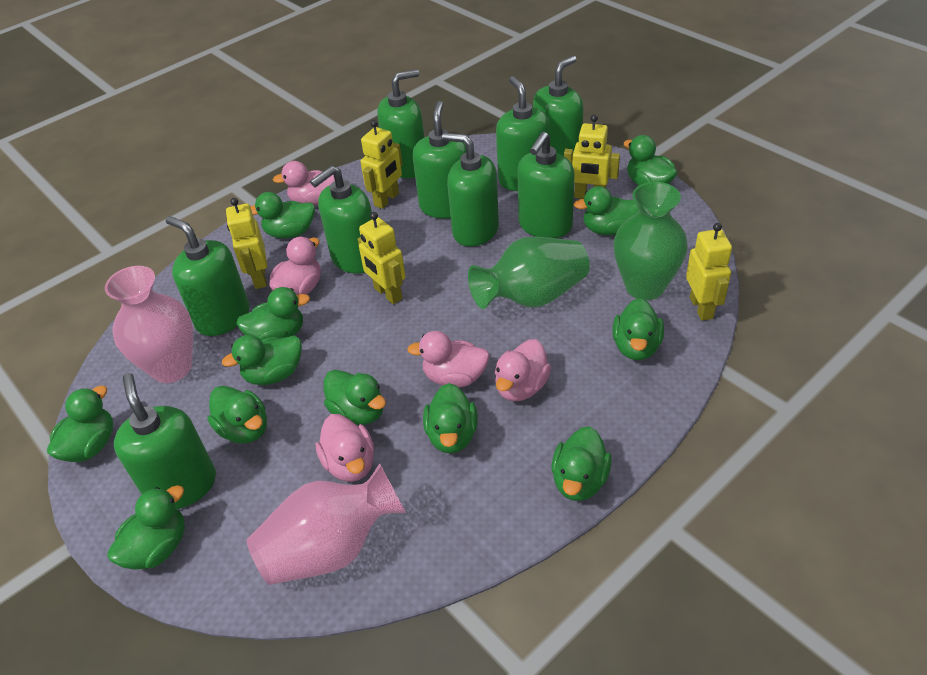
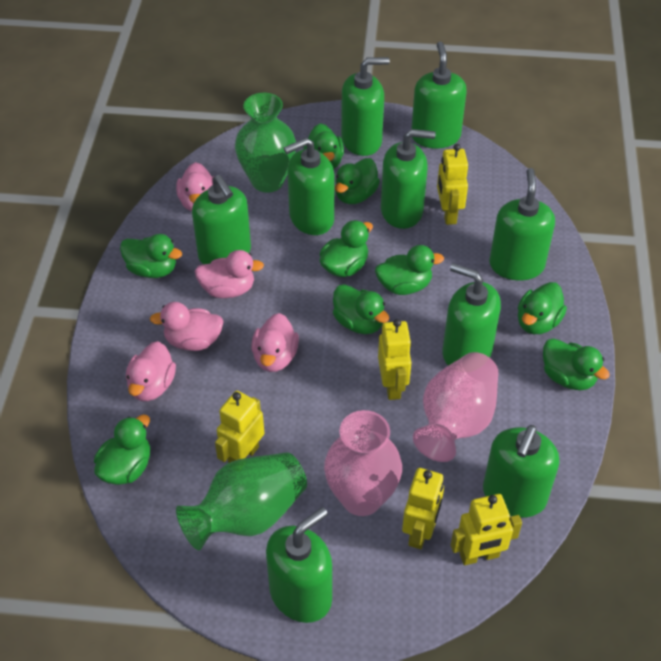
green duck: 12 -> 9

